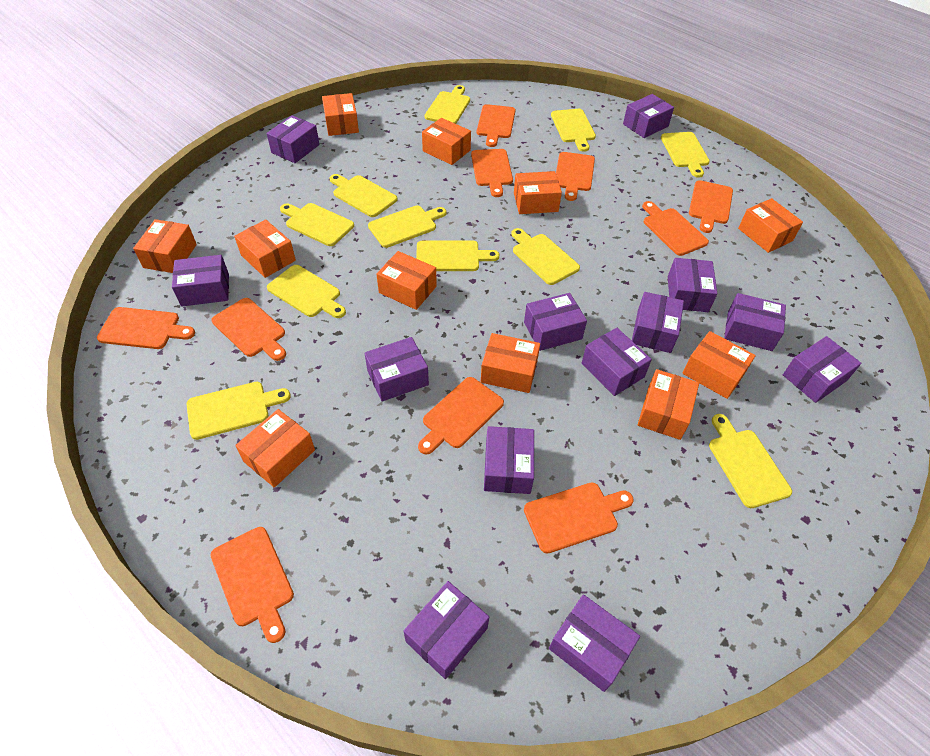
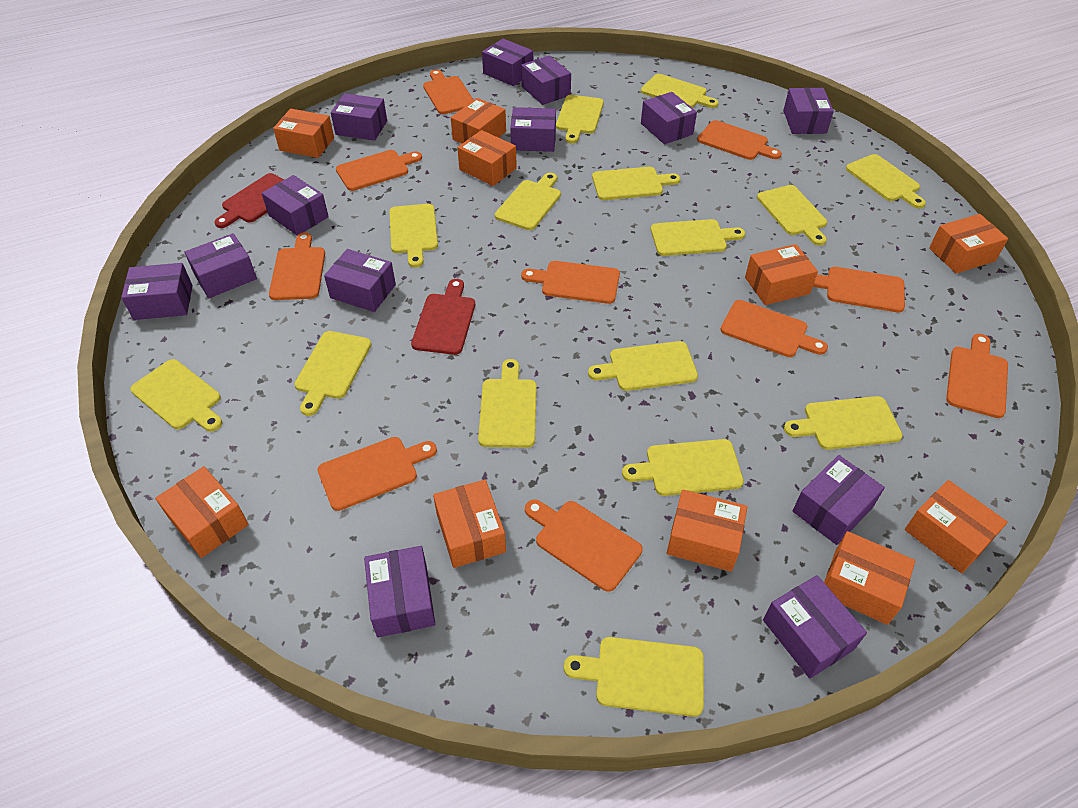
orange box: 11 -> 10
red cutting board: 0 -> 2
yellow cutting board: 11 -> 15

